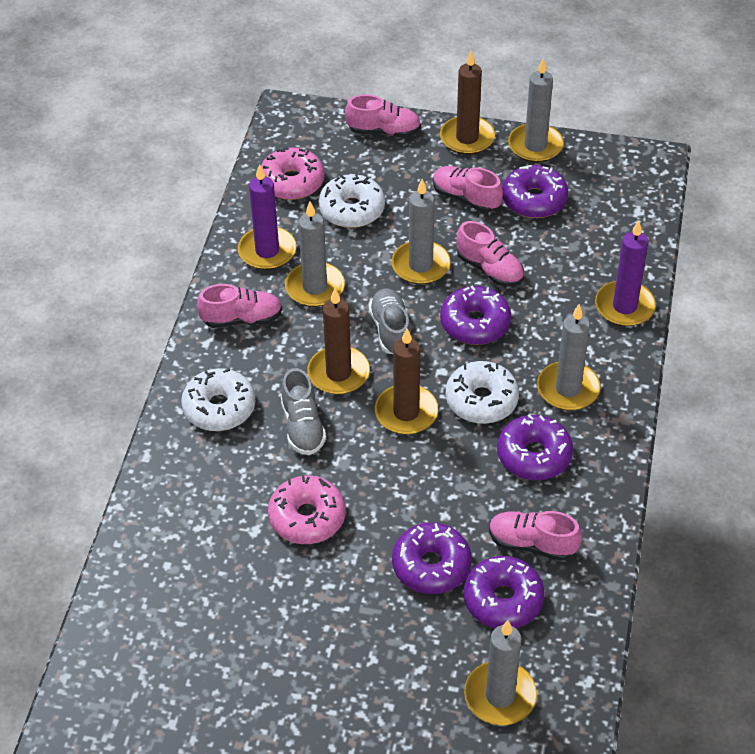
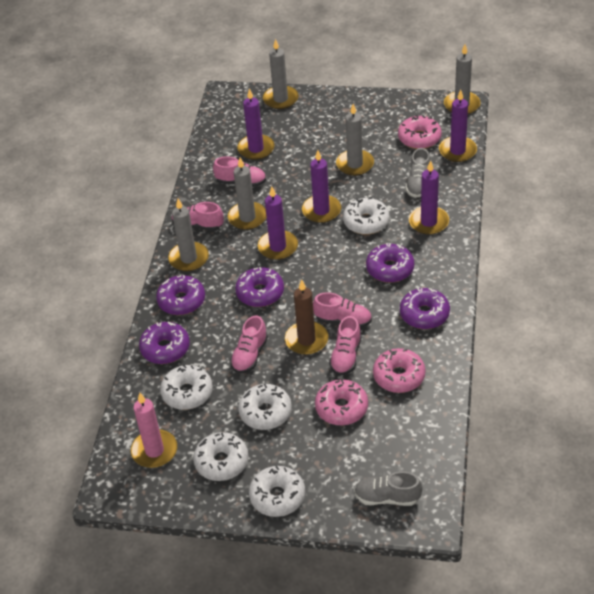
brown candle: 3 -> 1
pink candle: 0 -> 1
pink donut: 2 -> 3
purple candle: 2 -> 5
white donut: 3 -> 5

